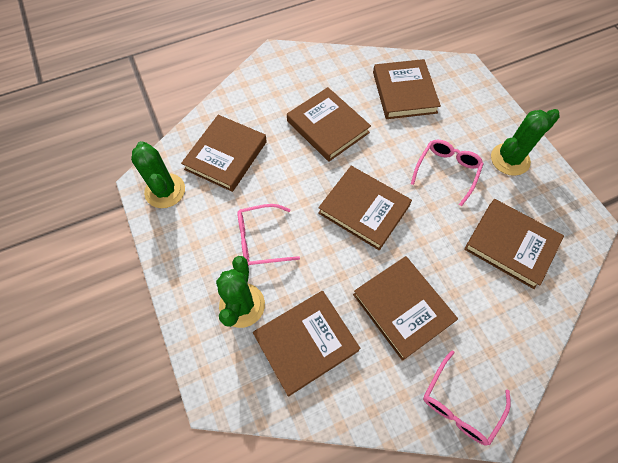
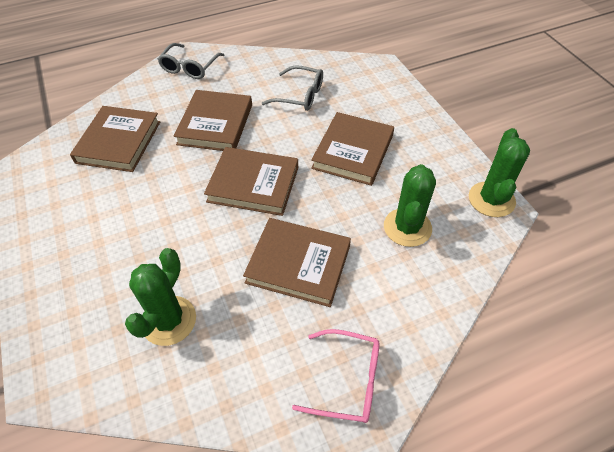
brown book: 7 -> 5
grey glasses: 0 -> 2
pink glasses: 3 -> 1

